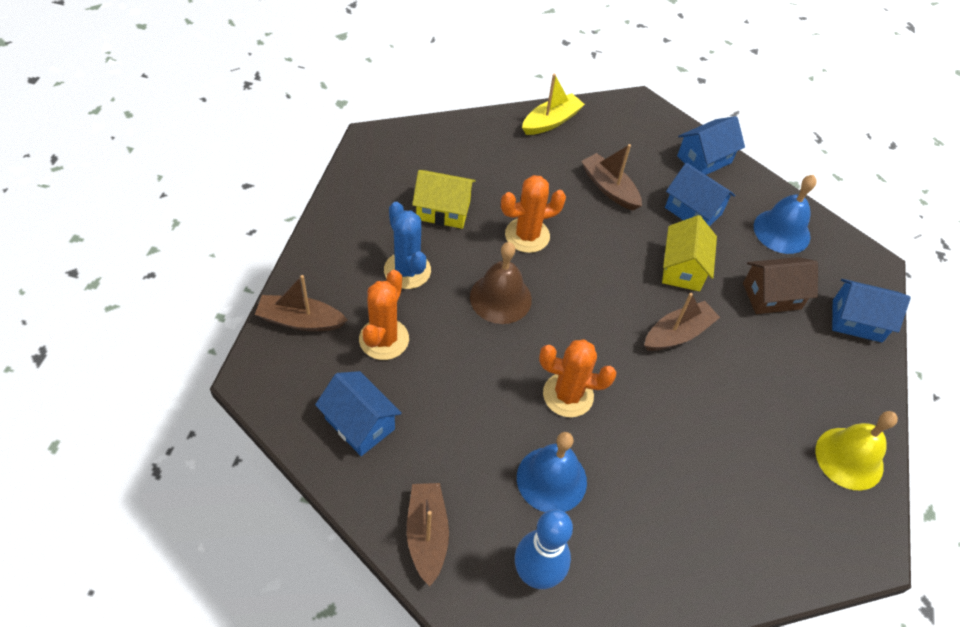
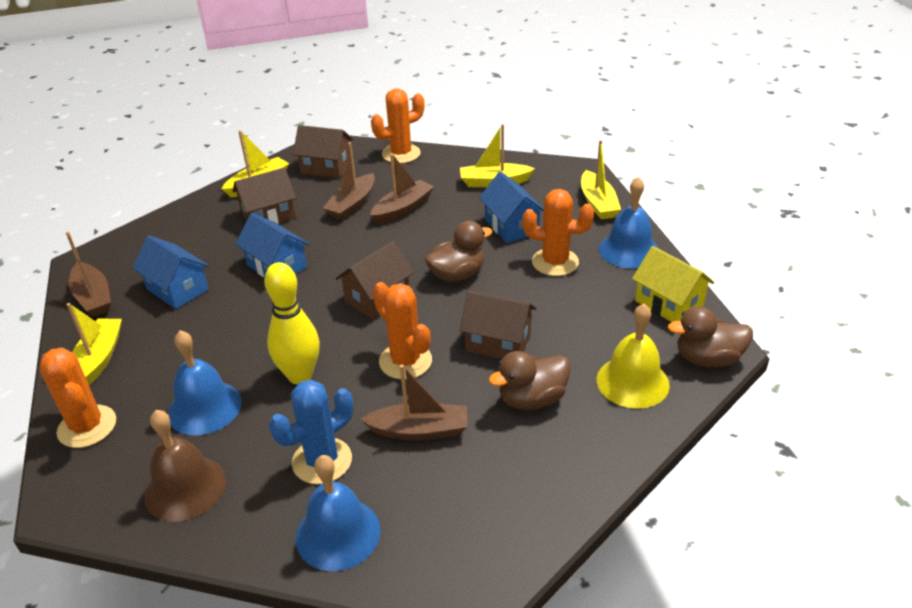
blue bell: 2 -> 3
blue bowling pin: 1 -> 0
blue house: 4 -> 3
brown duck: 0 -> 3
brown house: 1 -> 4
orange cactus: 3 -> 4
yellow boat: 1 -> 4
yellow bowling pin: 0 -> 1
yellow house: 2 -> 1

